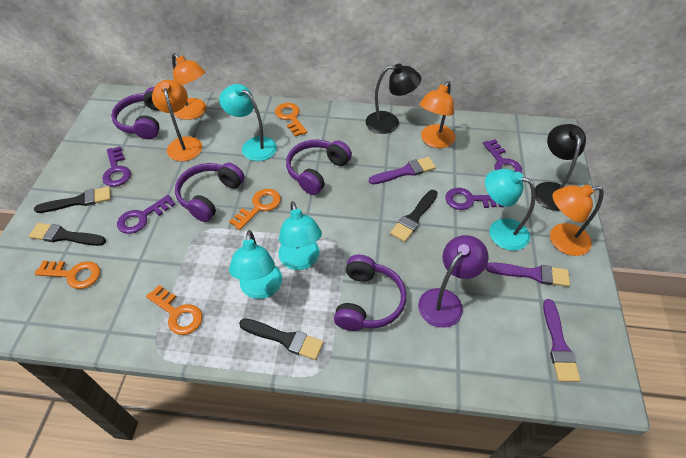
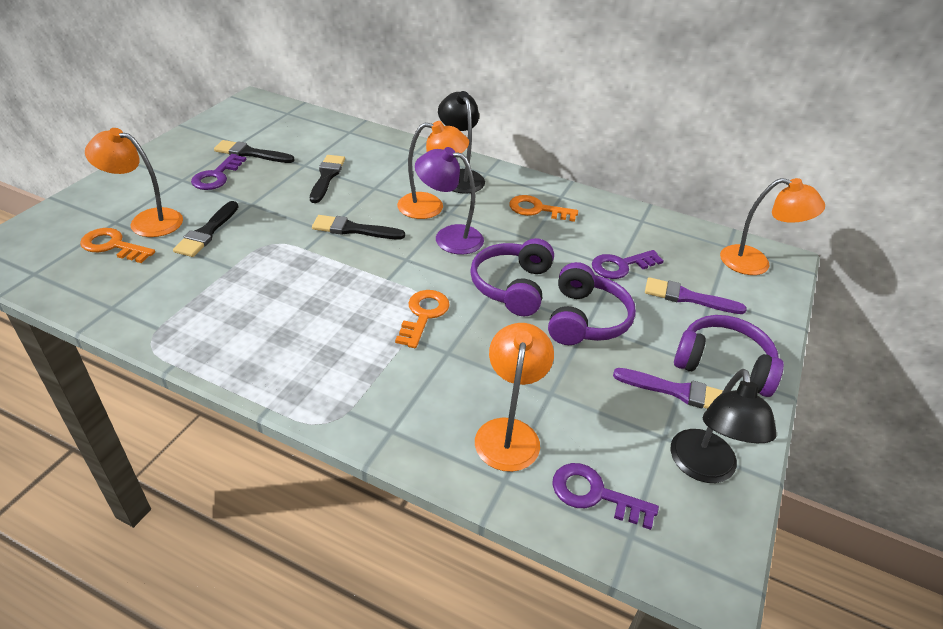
orange key: 4 -> 3
purple brush: 3 -> 2
purple headphones: 4 -> 3
purple key: 4 -> 3
turquoise lamp: 4 -> 0

